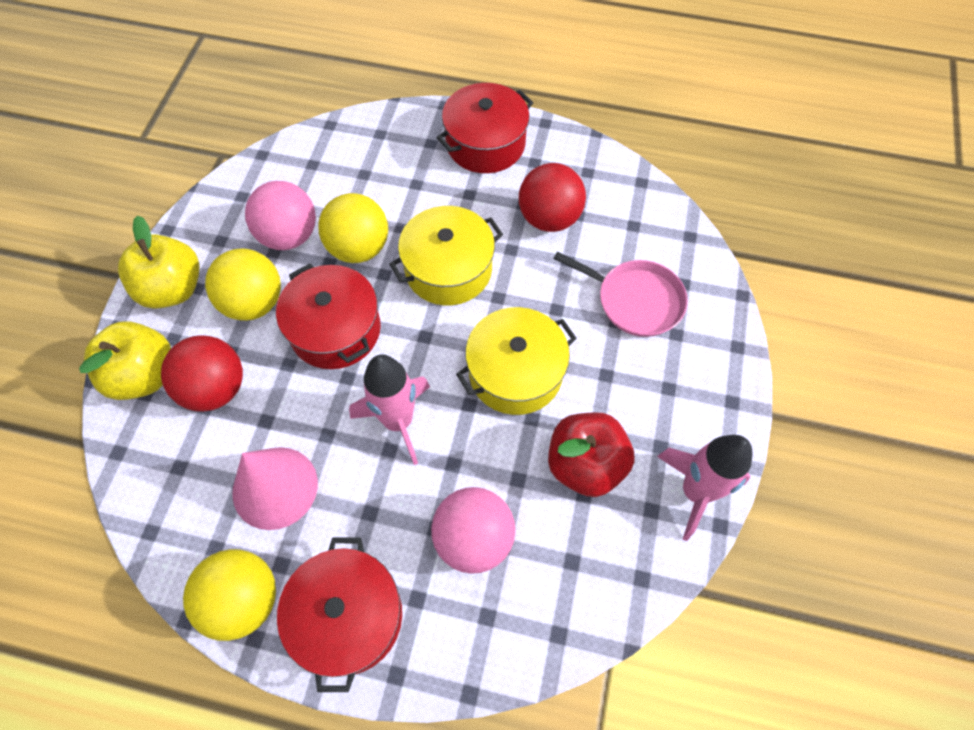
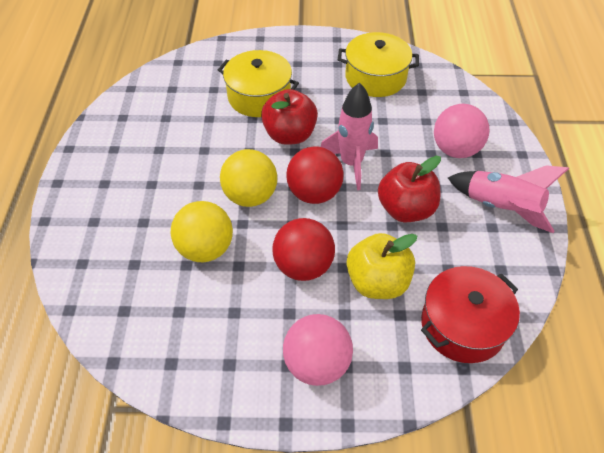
pink cone: 1 -> 0
pink pan: 1 -> 0
red apple: 1 -> 2
red pot: 3 -> 1
yellow apple: 2 -> 1
yellow ball: 3 -> 2

